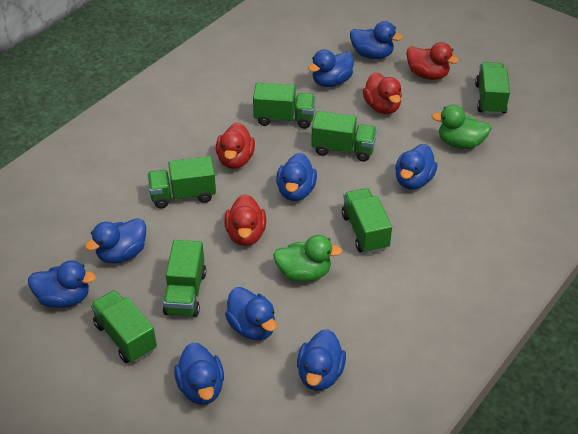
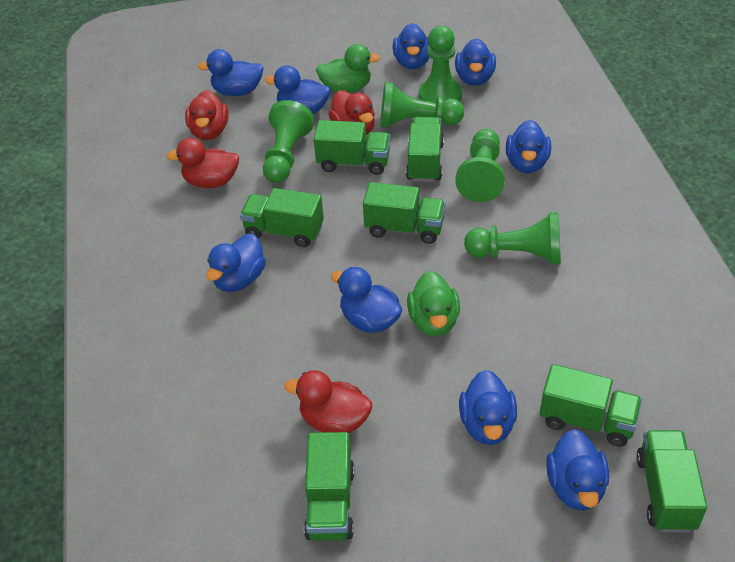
green pawn: 0 -> 5

